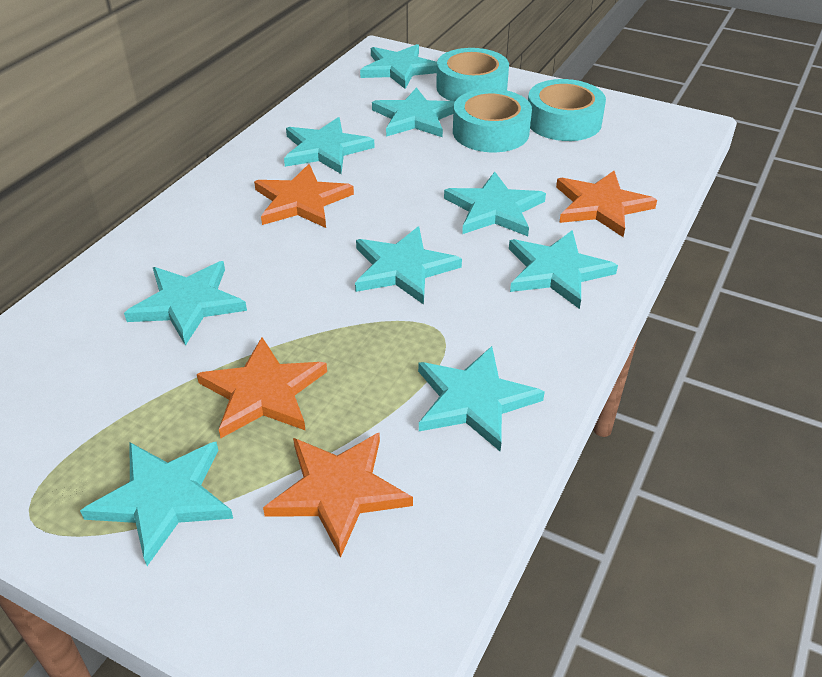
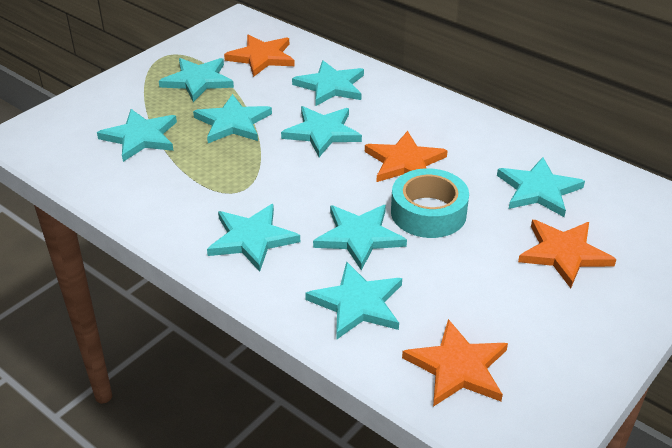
turquoise tape: 3 -> 1

